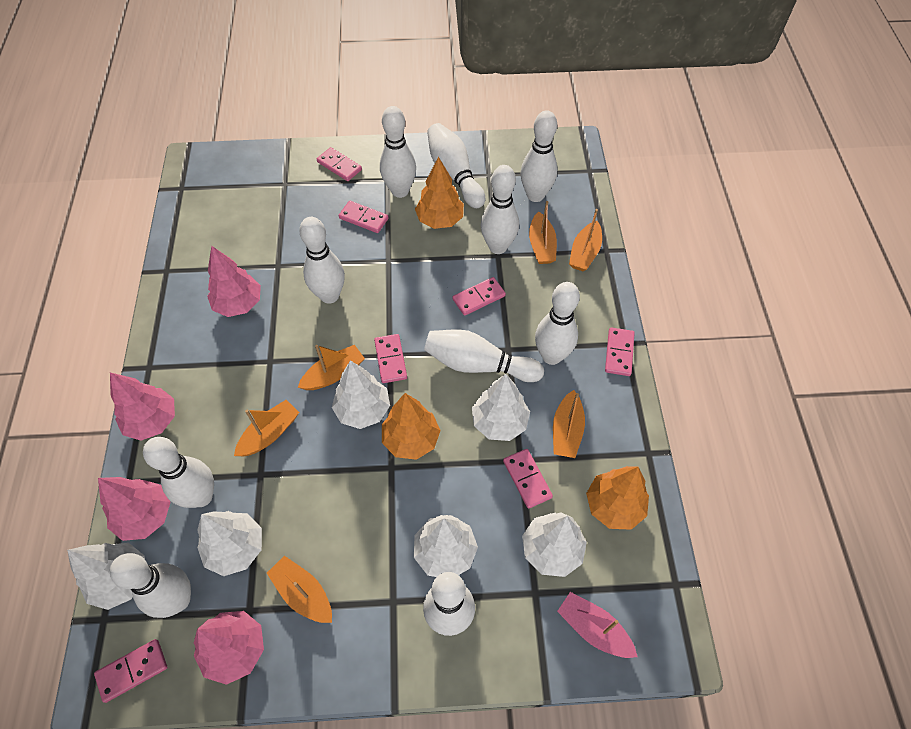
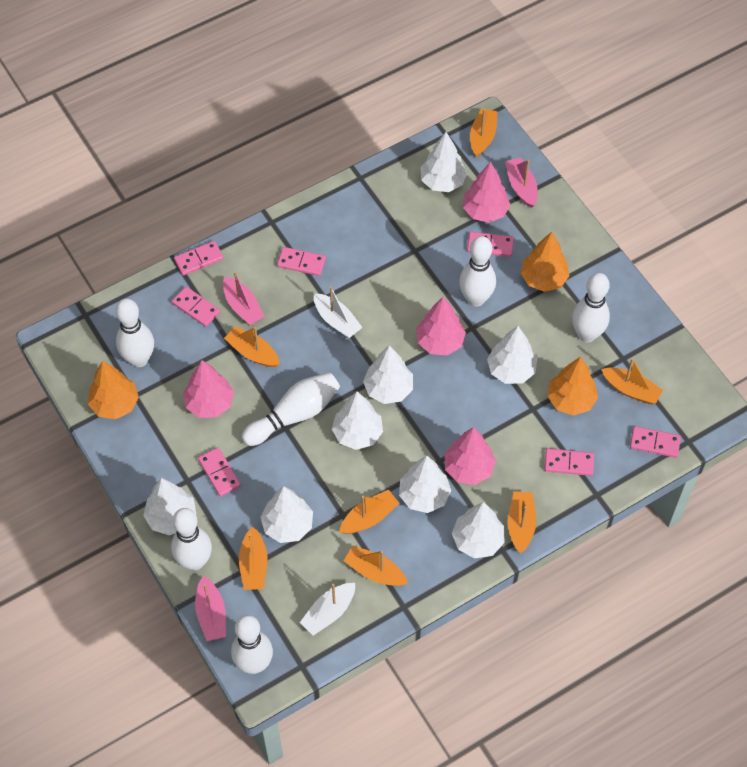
orange boat: 6 -> 7
pink boat: 1 -> 3
white boat: 0 -> 2
white bowling pin: 10 -> 6
white tree: 6 -> 8

